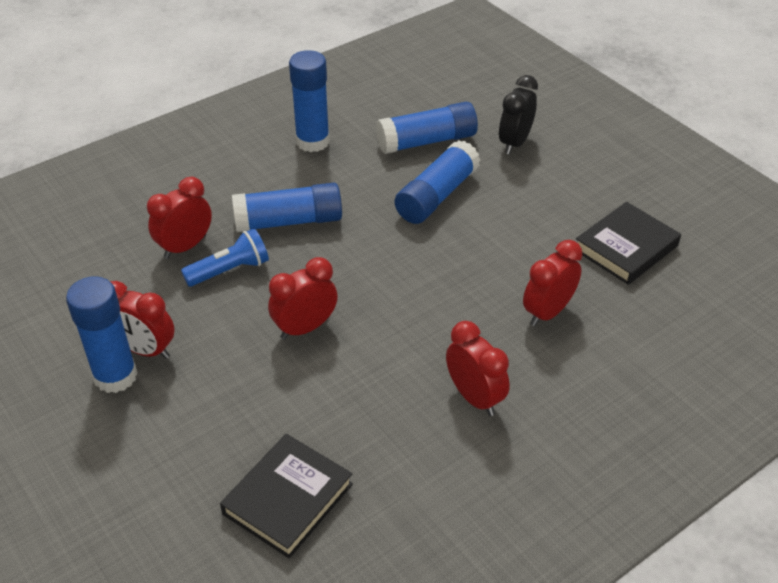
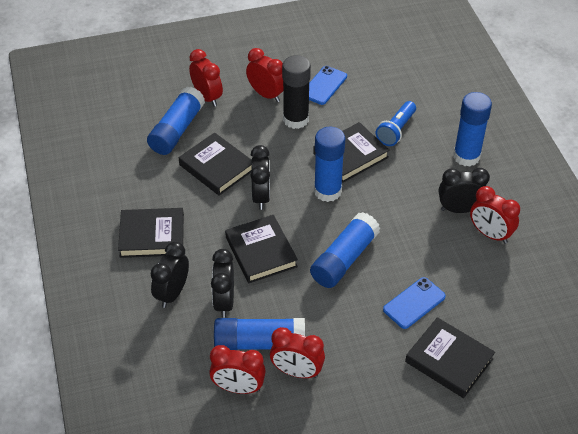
black book: 2 -> 5
black clock: 1 -> 4
black glue stick: 0 -> 1
blue phone: 0 -> 2

